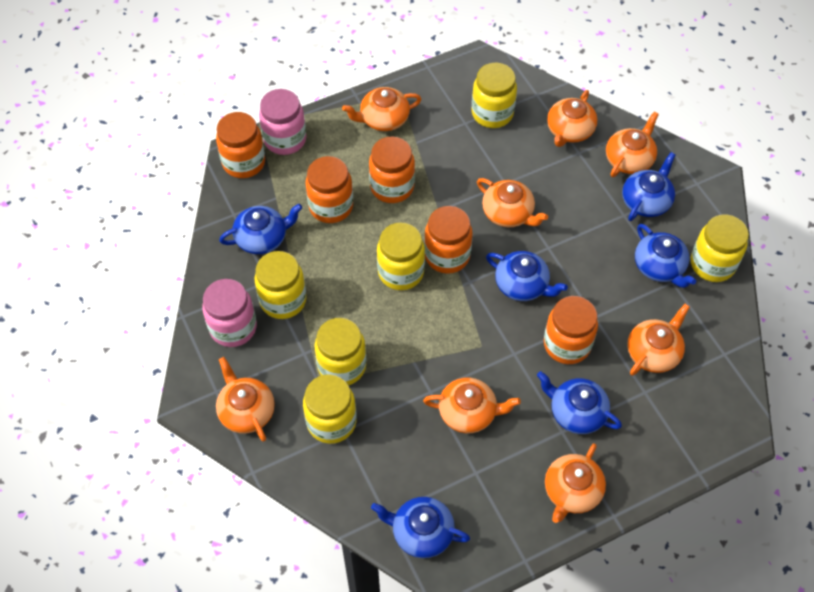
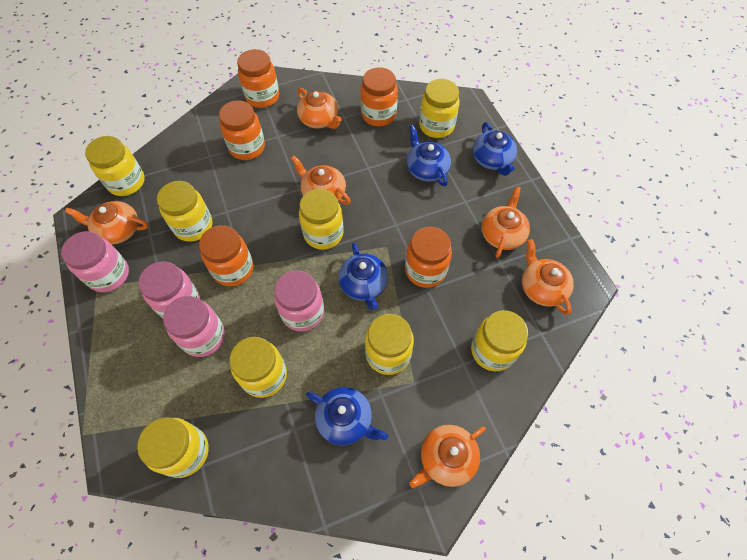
blue teapot: 6 -> 4
orange teapot: 8 -> 6
pink jar: 2 -> 4
yellow jar: 6 -> 8

